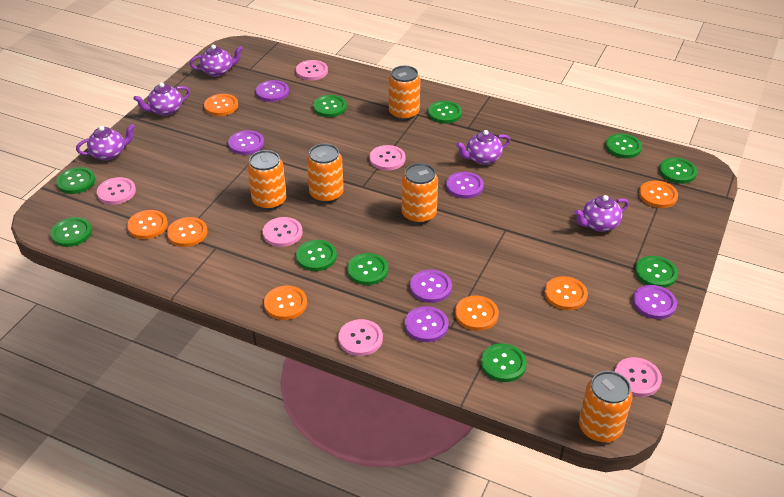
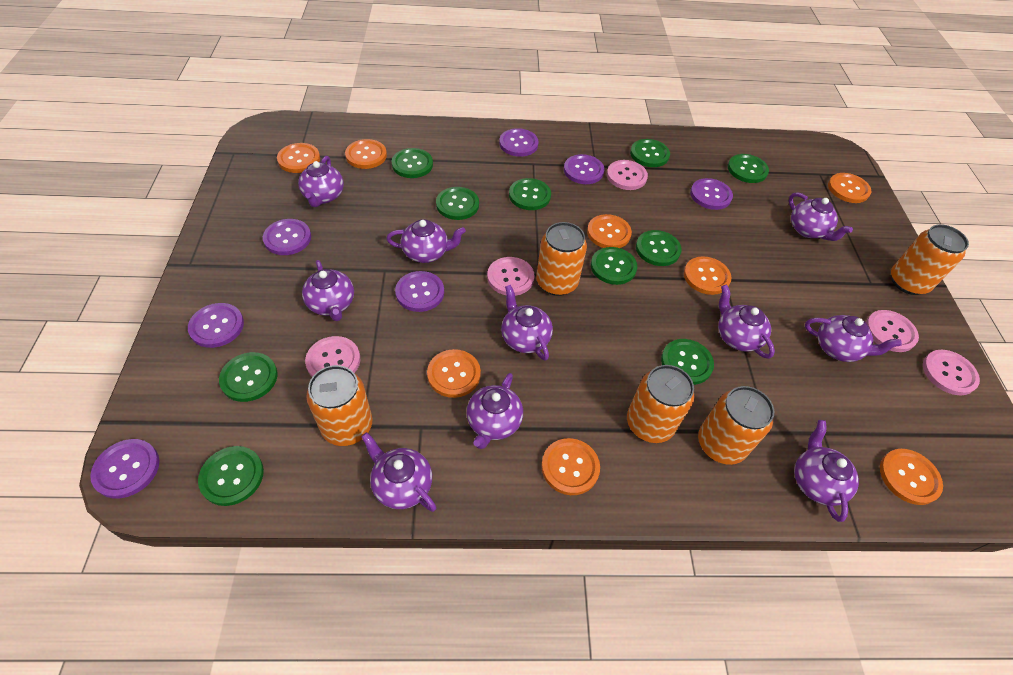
orange button: 7 -> 8
pink button: 6 -> 5
purple button: 6 -> 7
purple teapot: 5 -> 10

